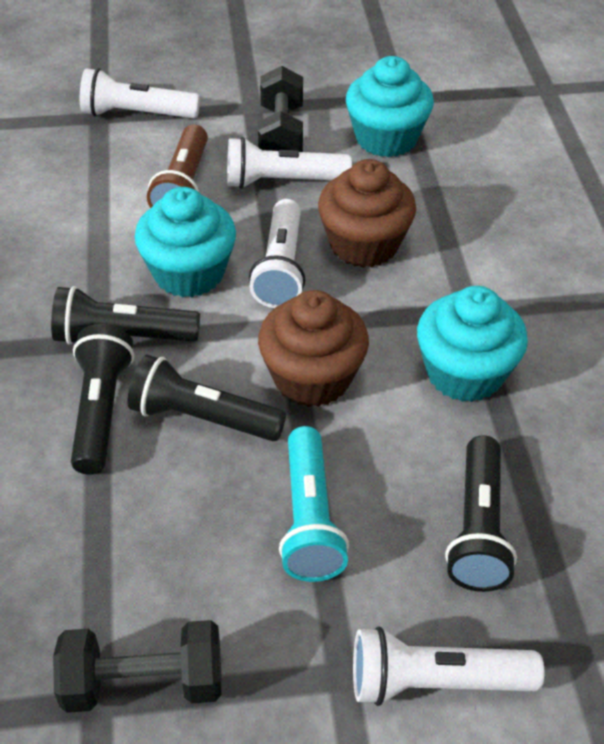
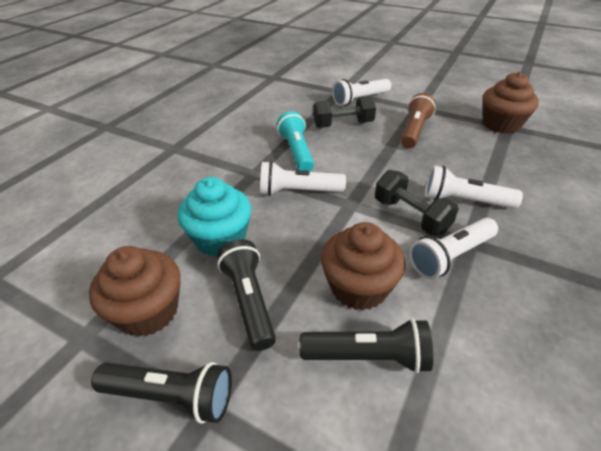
black flashlight: 4 -> 3
brown cupcake: 2 -> 3
turquoise cupcake: 3 -> 1

